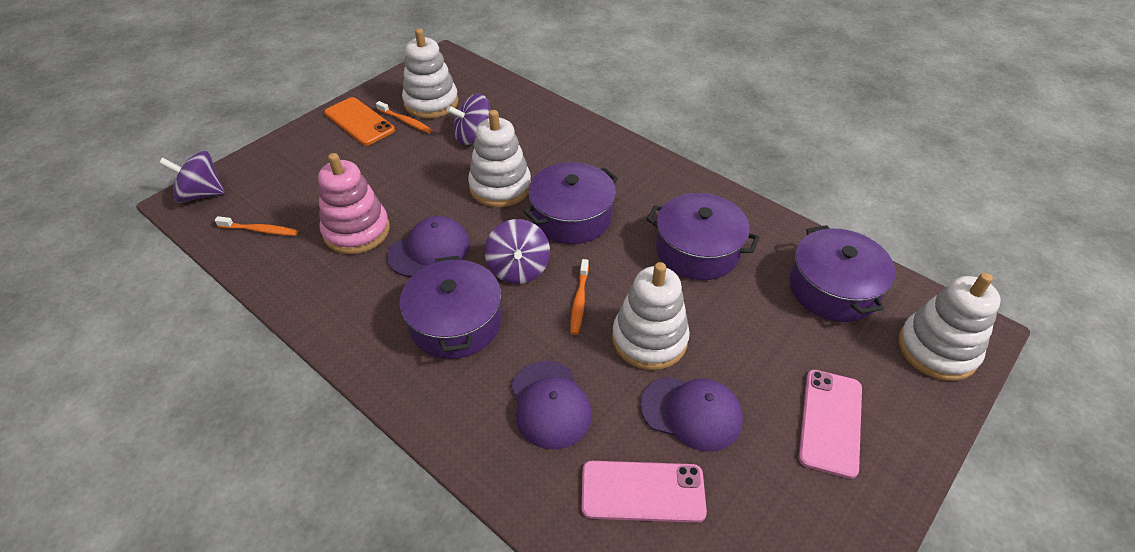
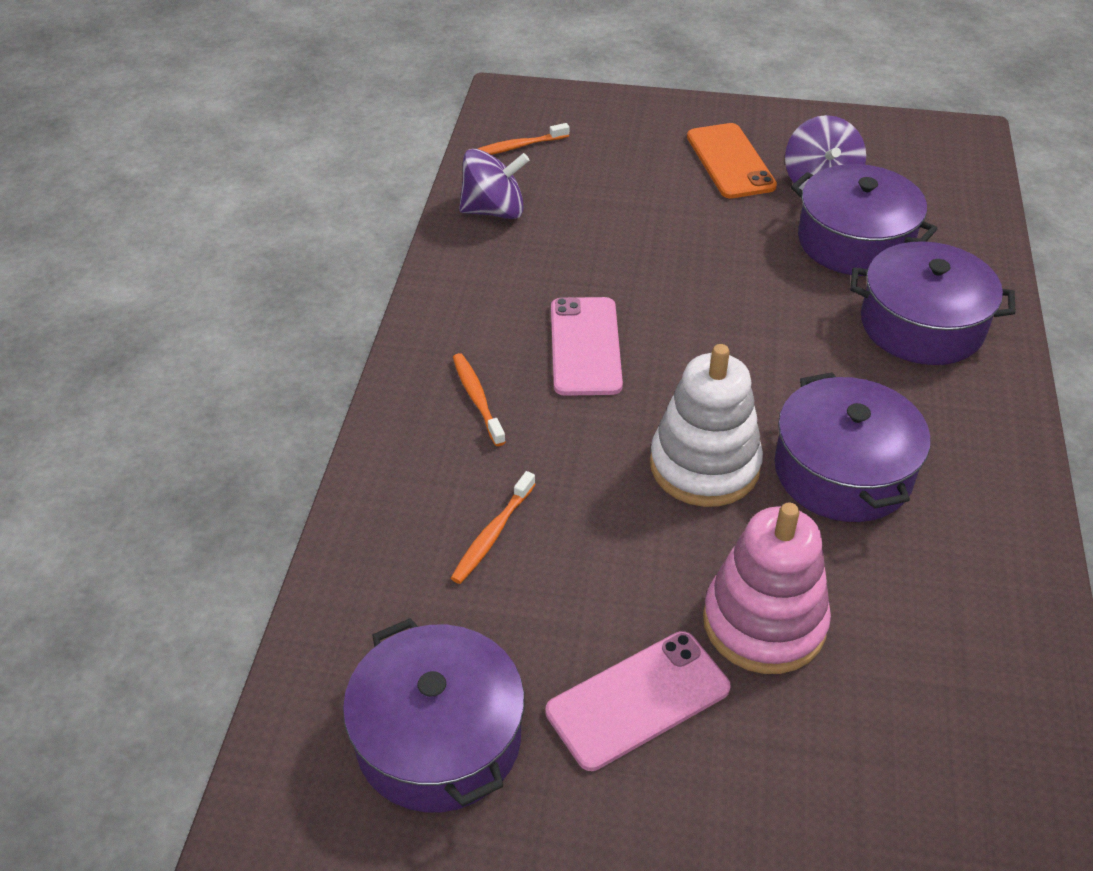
purple cap: 3 -> 0
purple spinning top: 3 -> 2
white stacking toy: 4 -> 1

